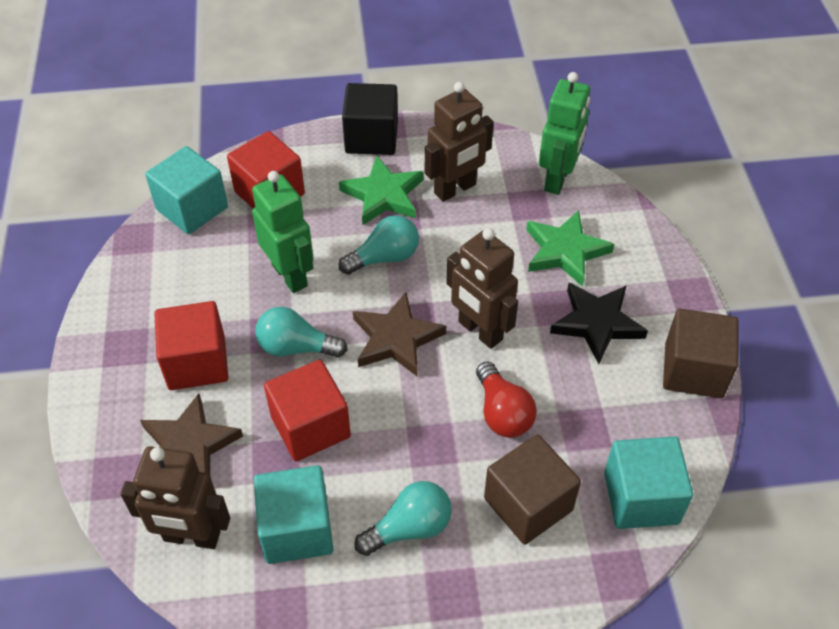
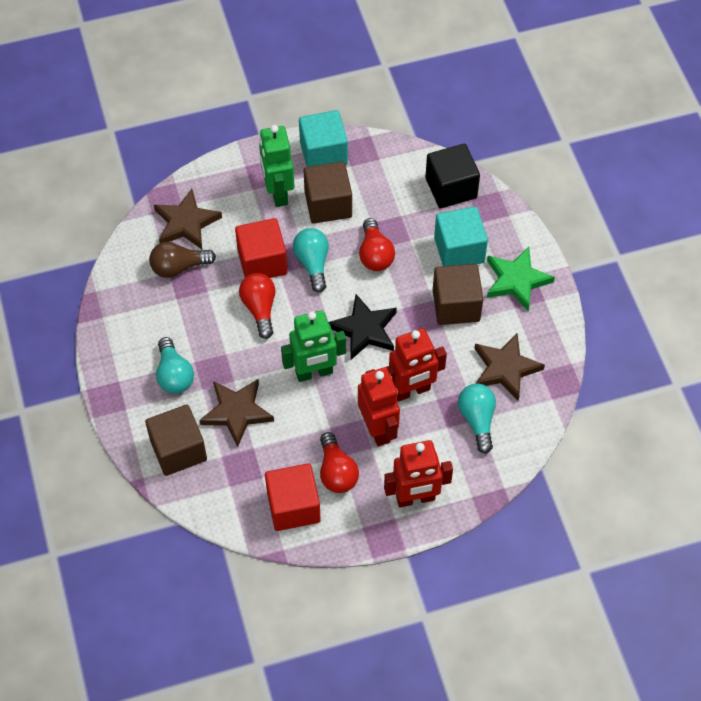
brown cube: 2 -> 3
brown light bulb: 0 -> 1
brown robot: 3 -> 0
brown star: 2 -> 3
green star: 2 -> 1
red cube: 3 -> 2
red light bulb: 1 -> 3
red robot: 0 -> 3
turquoise cube: 3 -> 2

